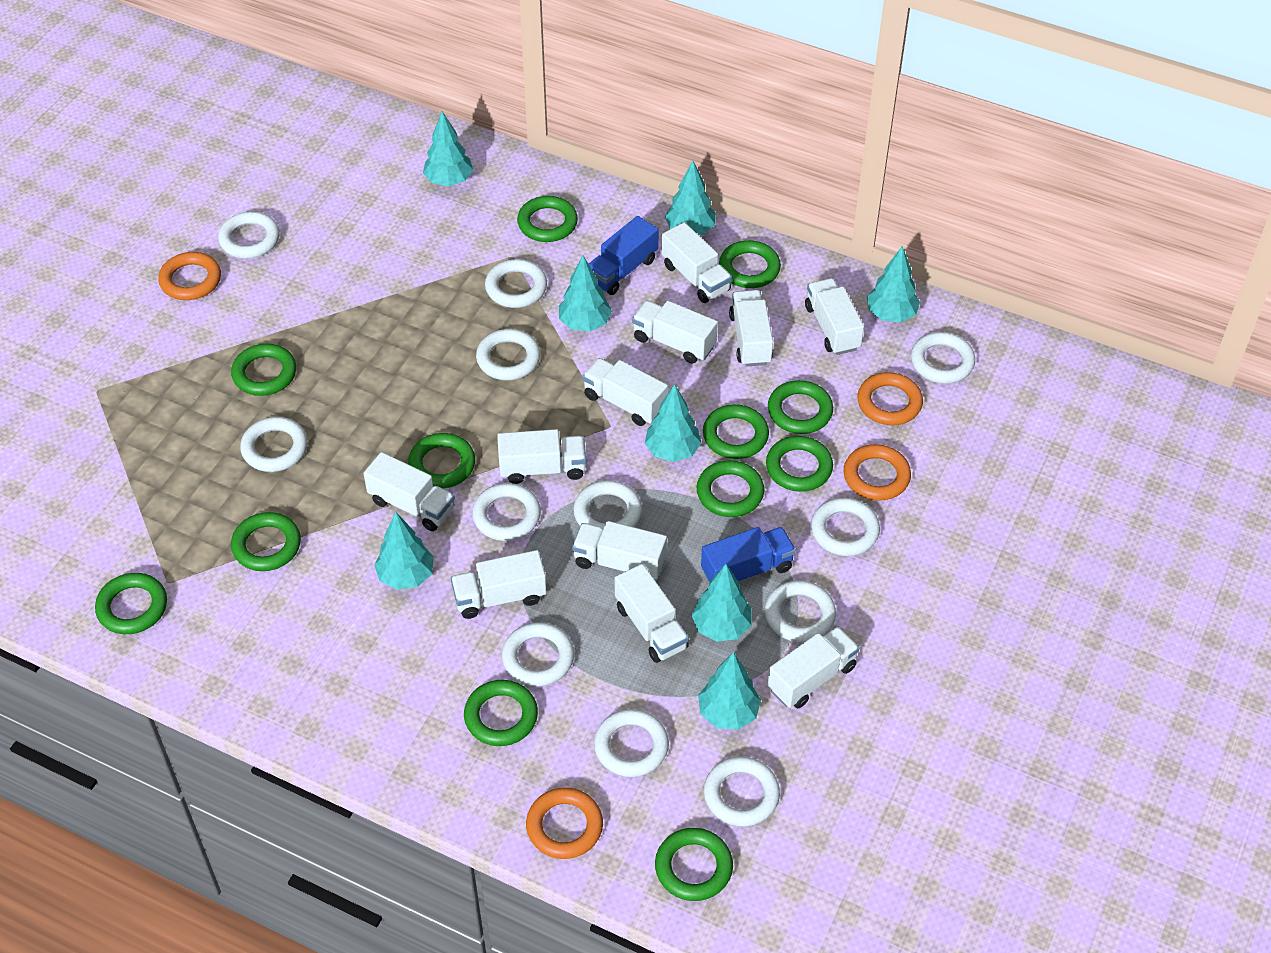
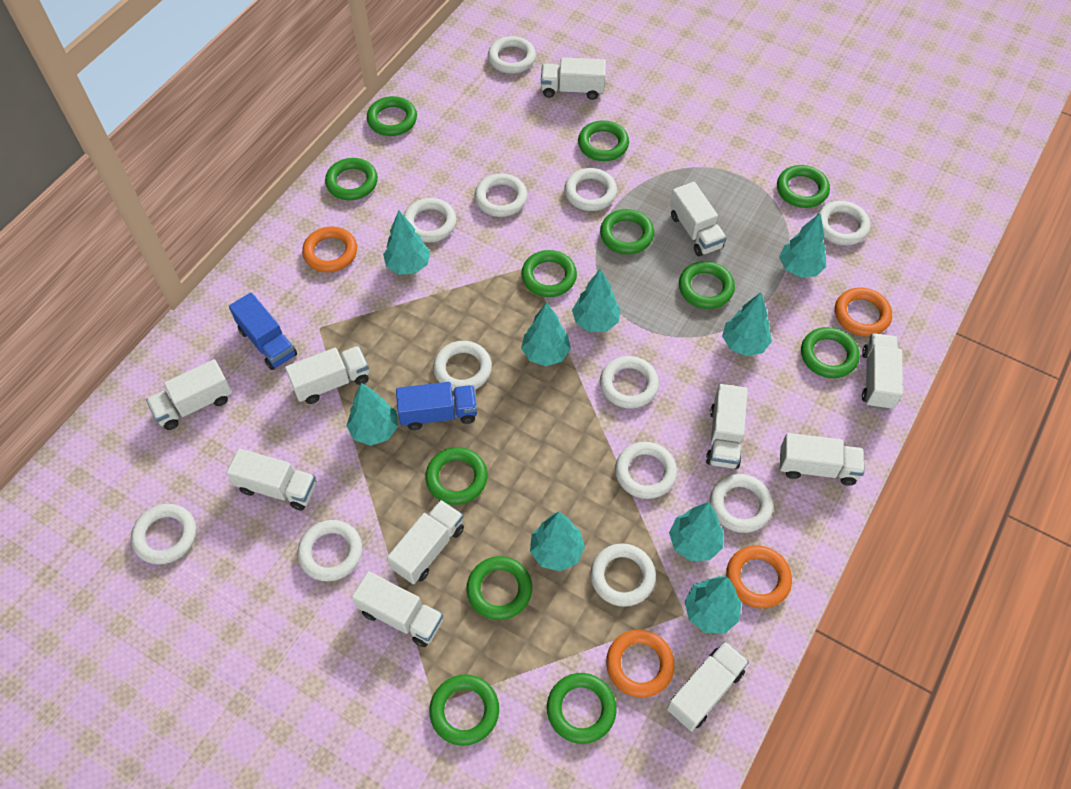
turquoise tree: 8 -> 9

